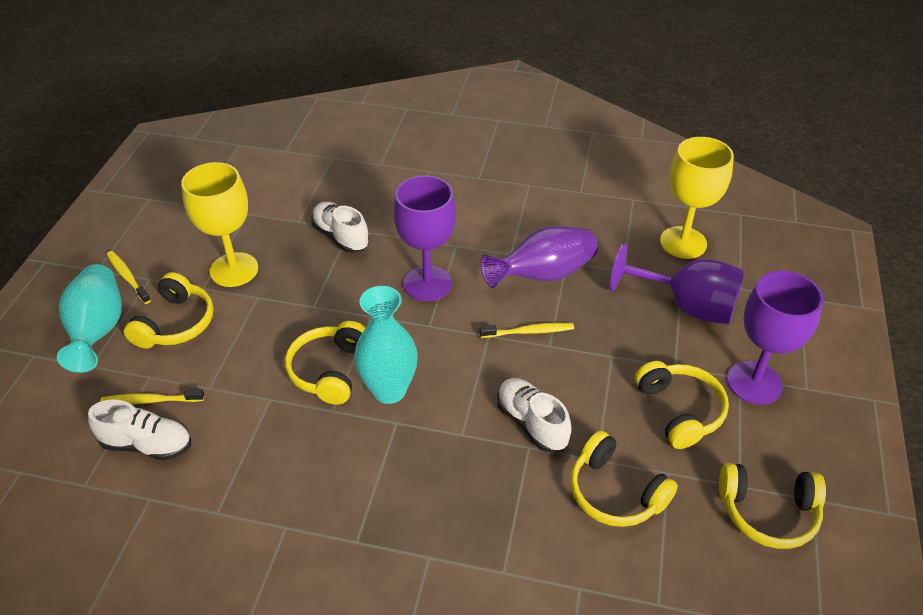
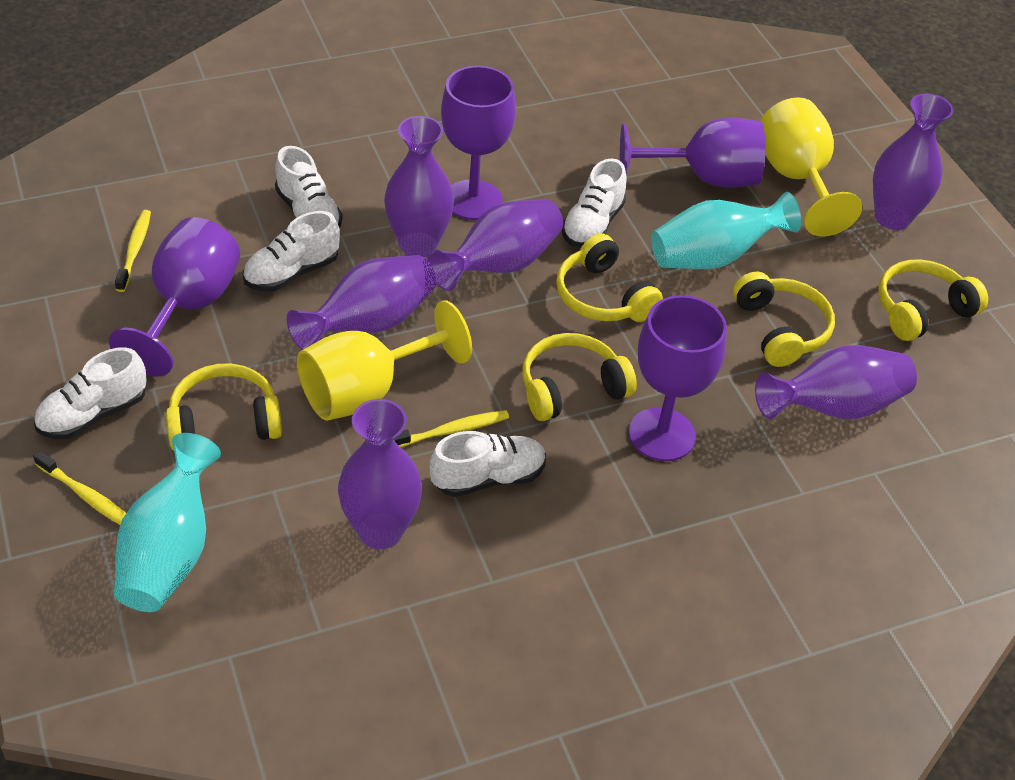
purple goblet: 3 -> 4
purple vase: 1 -> 6
white shoe: 3 -> 5

